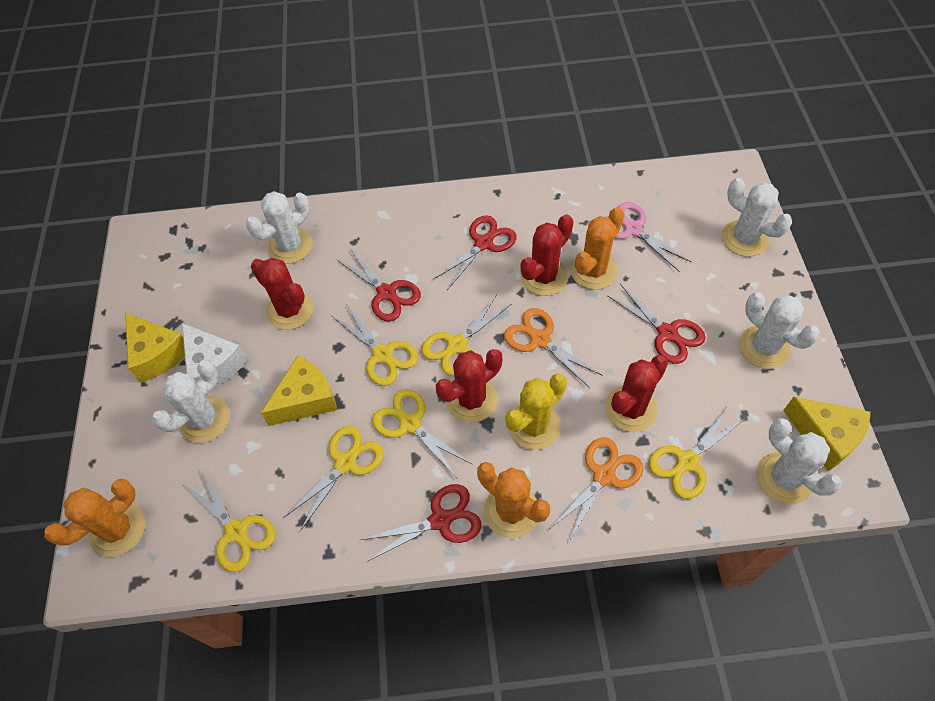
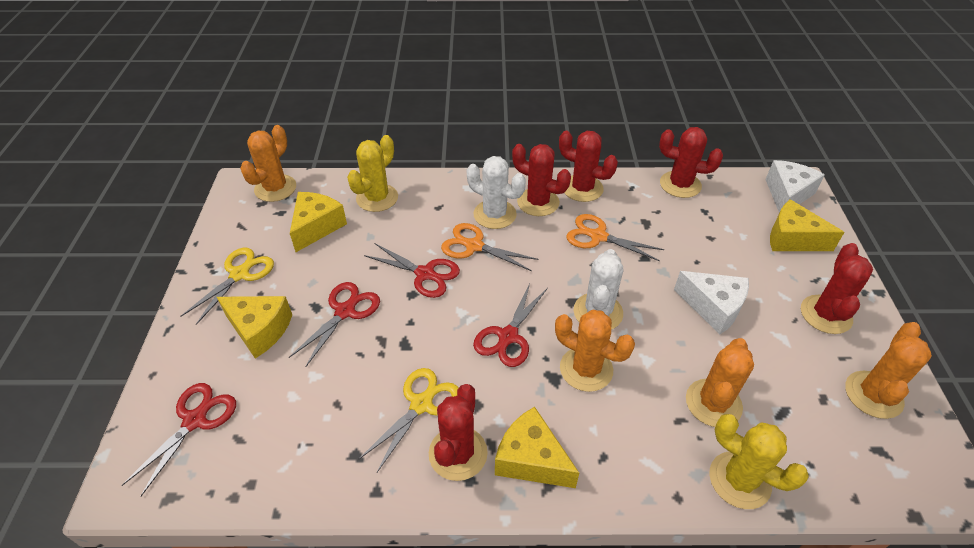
orange cactus: 3 -> 4
pink scissors: 1 -> 0
red cactus: 4 -> 5
white cactus: 5 -> 2
white cheese: 1 -> 2
yellow cactus: 1 -> 2
yellow cheese: 3 -> 4
yellow scissors: 6 -> 2

